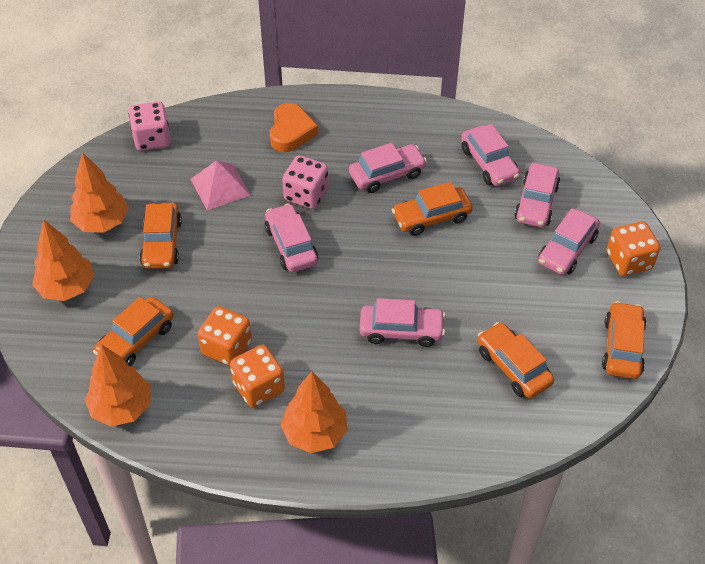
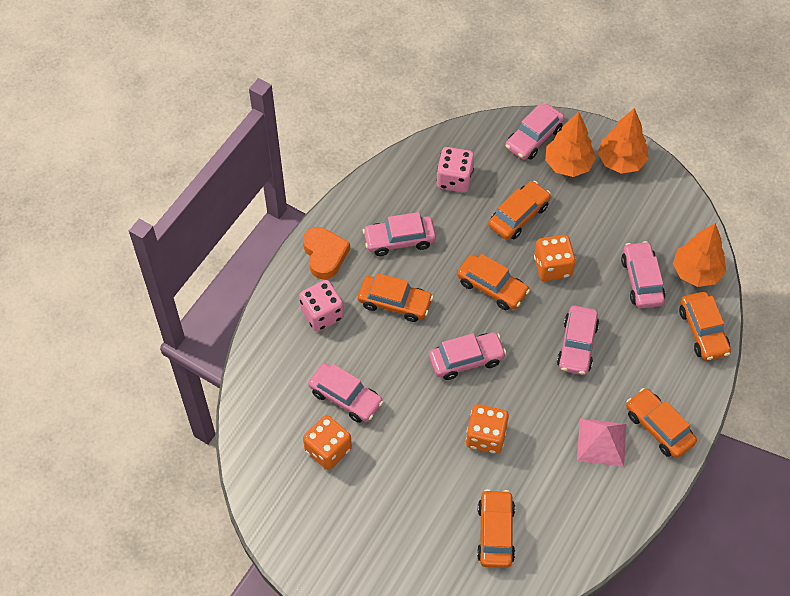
orange car: 5 -> 6
orange tree: 4 -> 3

